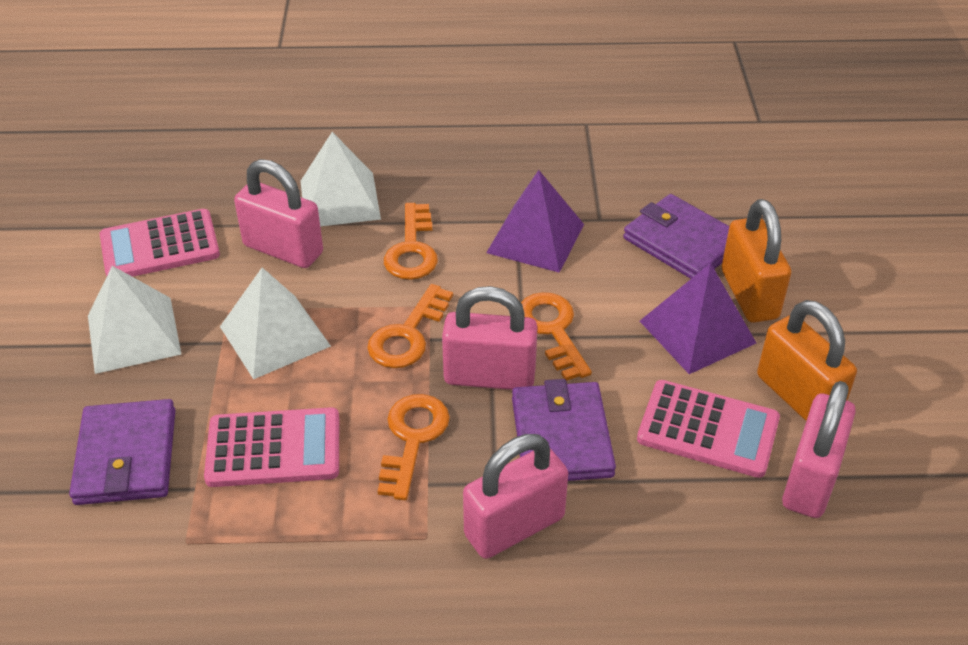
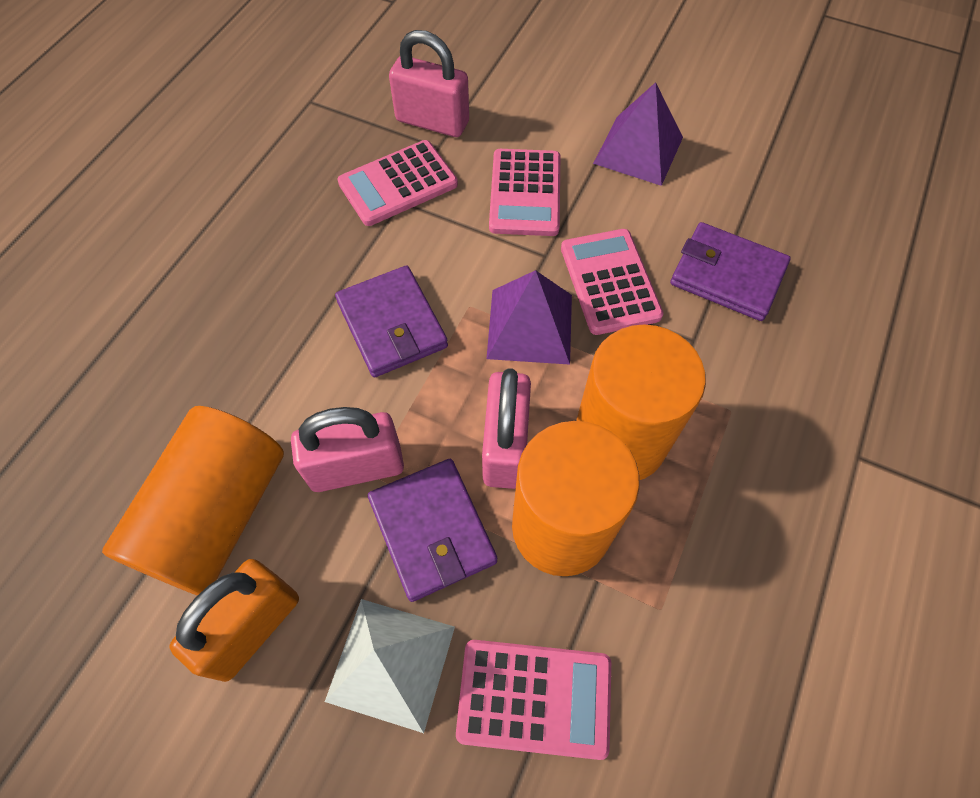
orange cylinder: 0 -> 3
orange key: 4 -> 0
orange padlock: 2 -> 1
pink calculator: 3 -> 4
pink padlock: 4 -> 3
white pyramid: 3 -> 1

